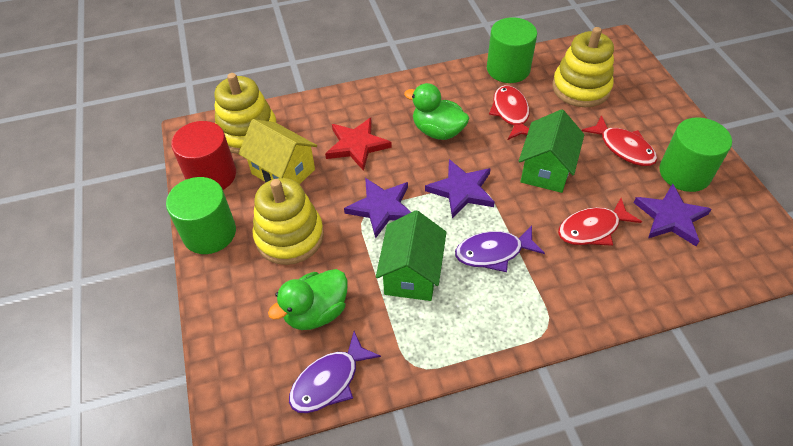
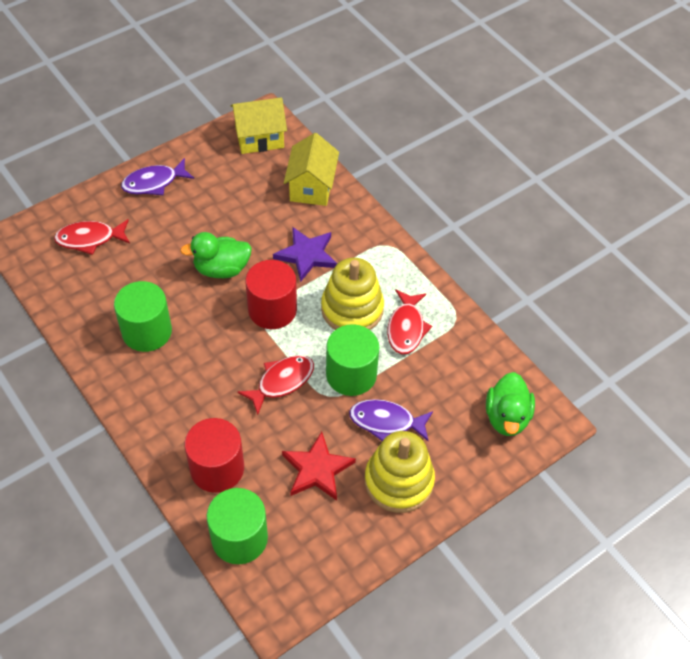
green house: 2 -> 0
purple star: 3 -> 1
red cylinder: 1 -> 2
yellow house: 1 -> 2
yellow stacking toy: 3 -> 2

